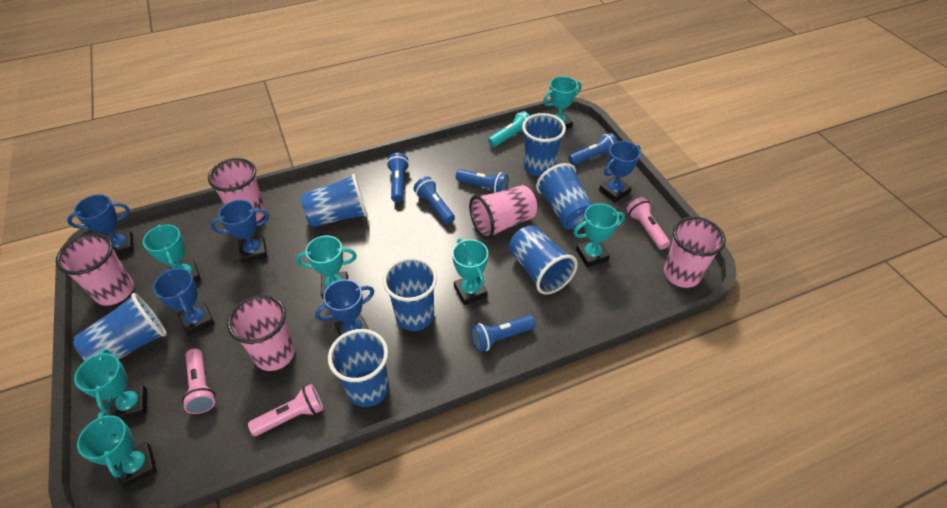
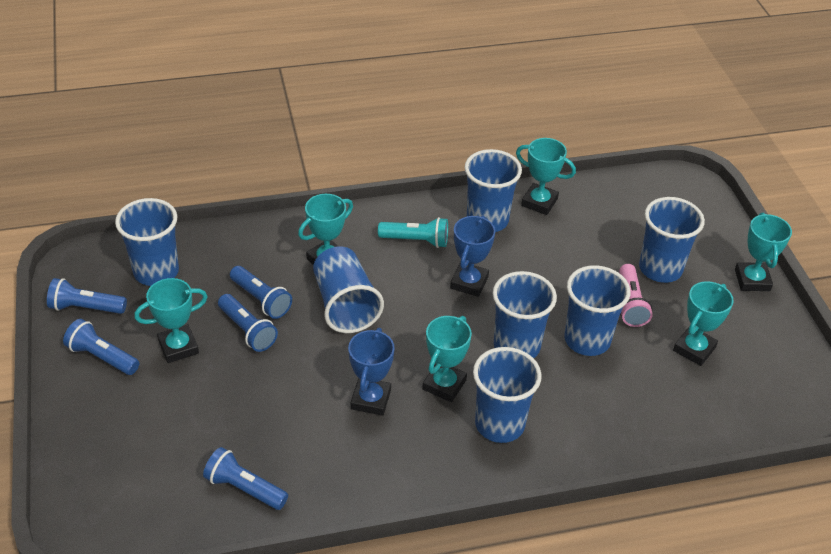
blue trophy: 5 -> 2
pink cup: 5 -> 0
pink flashlight: 3 -> 1
turquoise trophy: 7 -> 6

